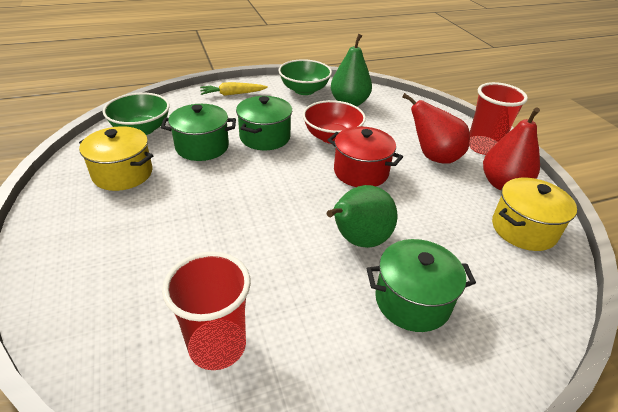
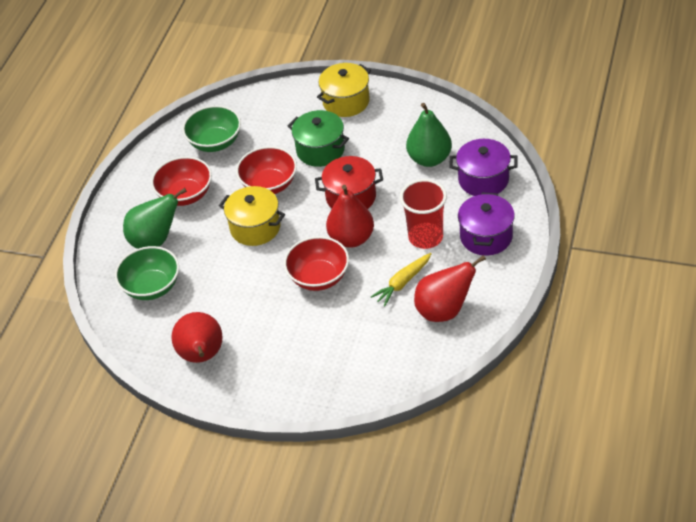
green pot: 3 -> 1
purple pot: 0 -> 2
red bowl: 1 -> 3
red cup: 2 -> 1
red pear: 2 -> 3

